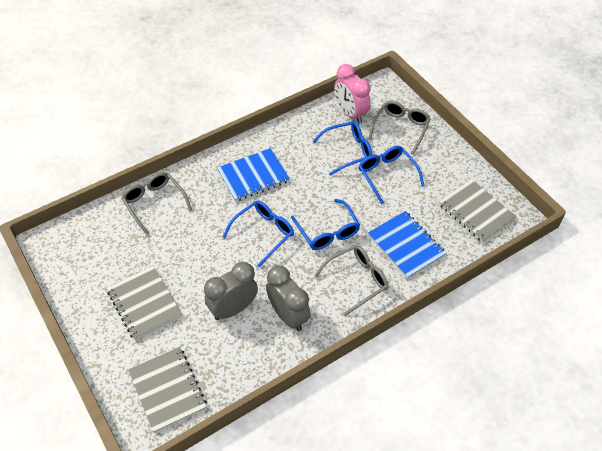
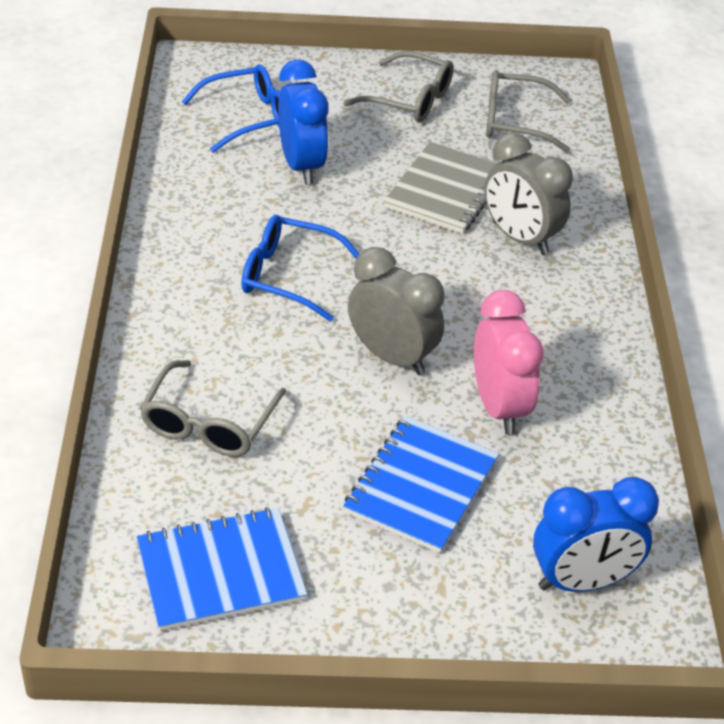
blue clock: 0 -> 2
blue glasses: 4 -> 2
grey notebook: 3 -> 1

